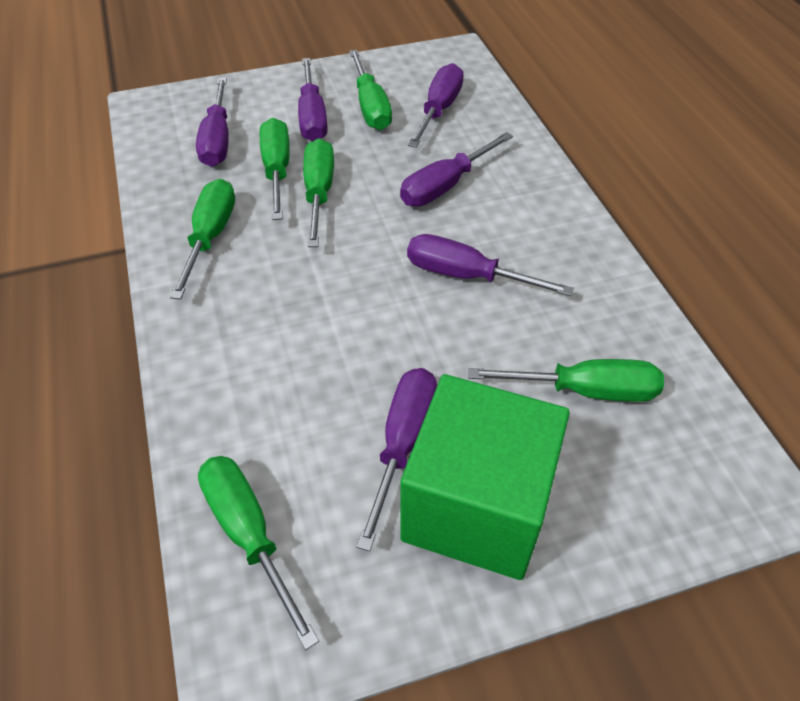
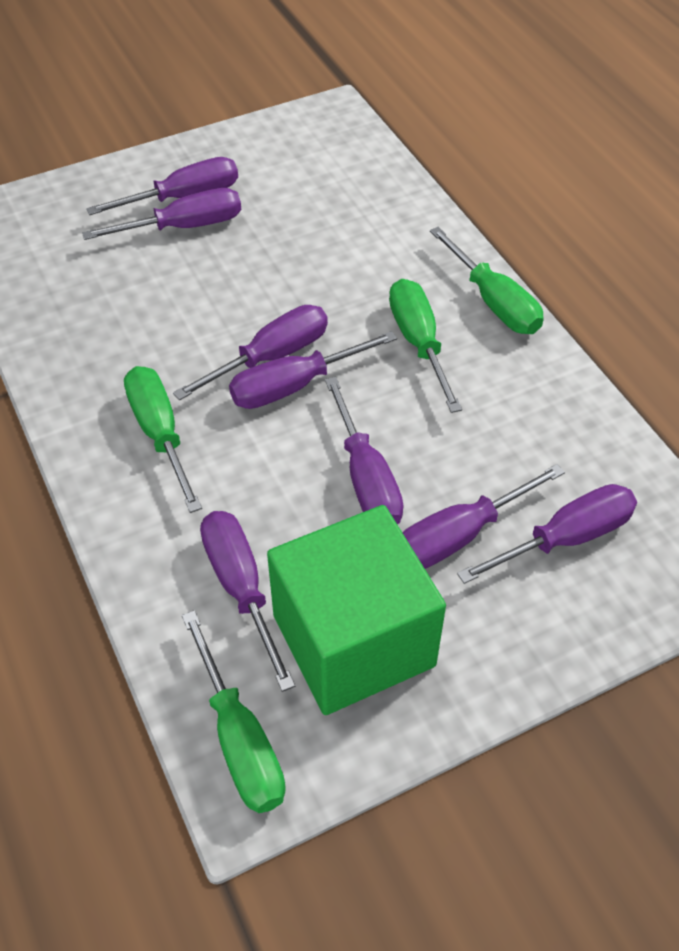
green screwdriver: 6 -> 4
purple screwdriver: 6 -> 8

